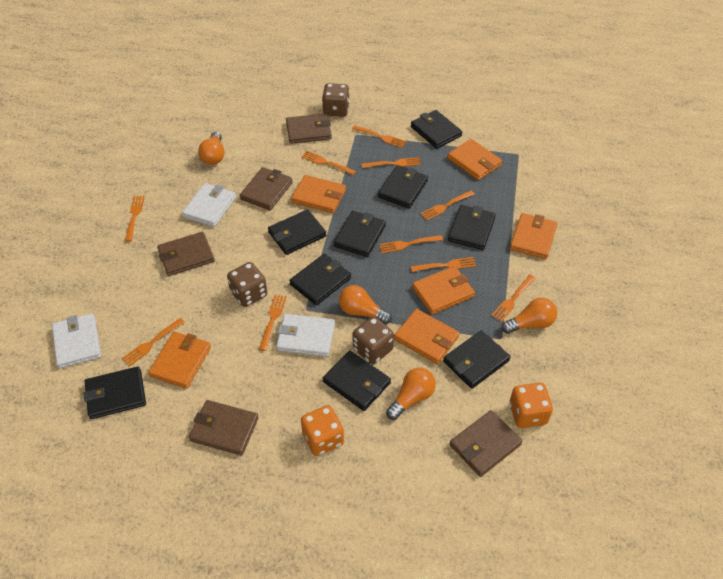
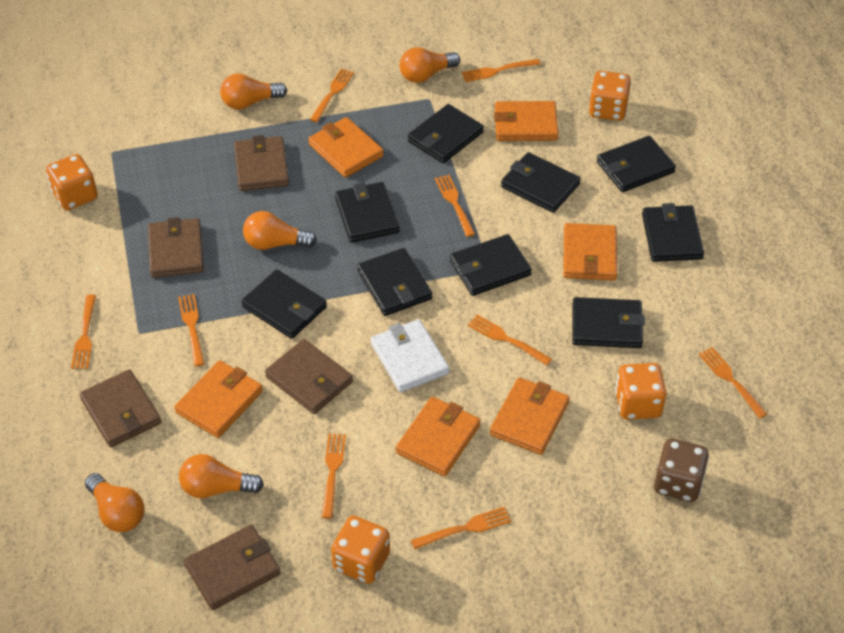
brown dice: 3 -> 1
orange dice: 2 -> 4
orange fork: 10 -> 9
orange light bulb: 4 -> 5
white wallet: 3 -> 1

